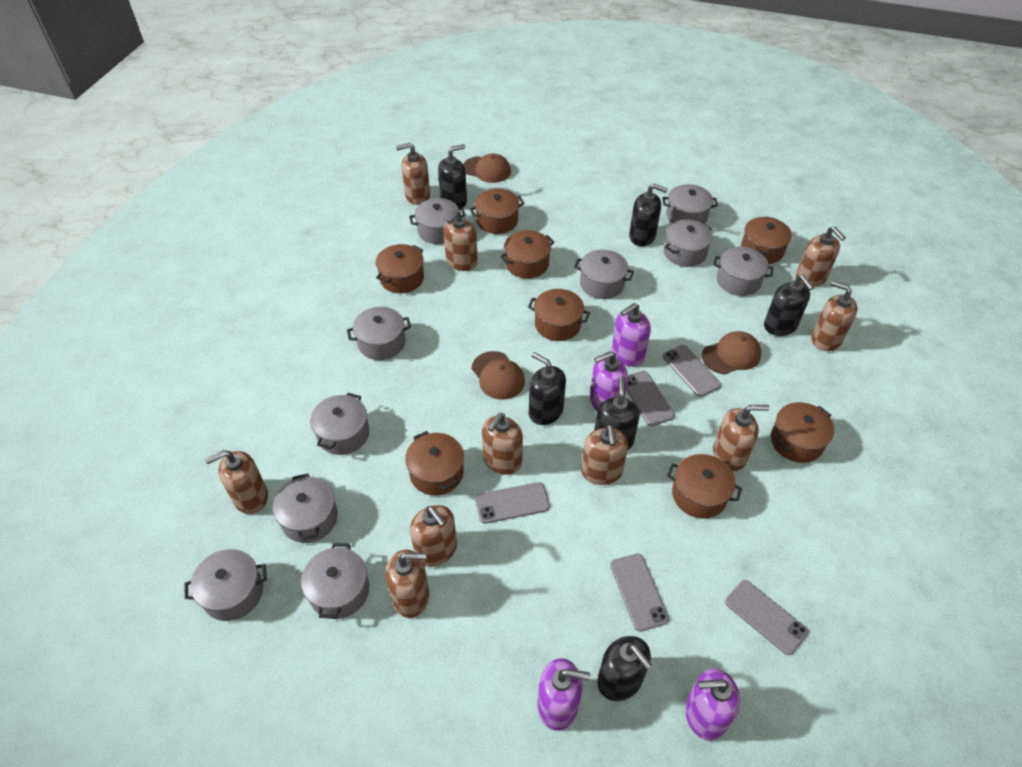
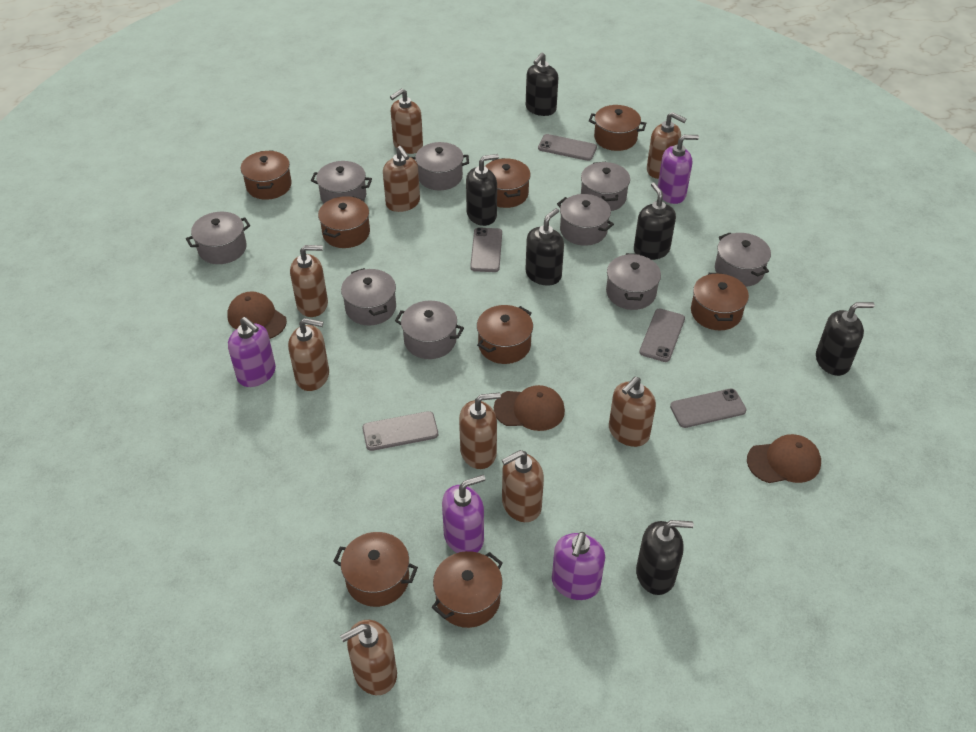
brown soap dispenser: 10 -> 9
grey pot: 10 -> 9

